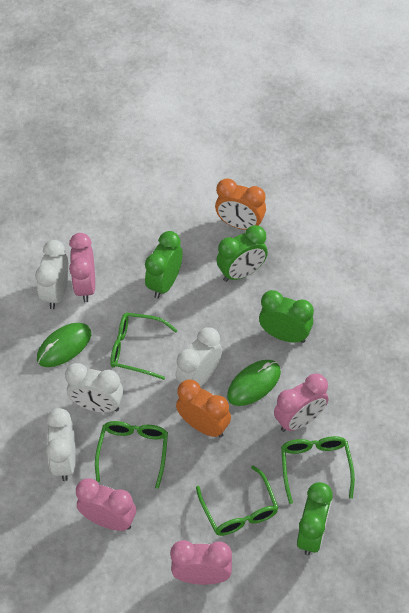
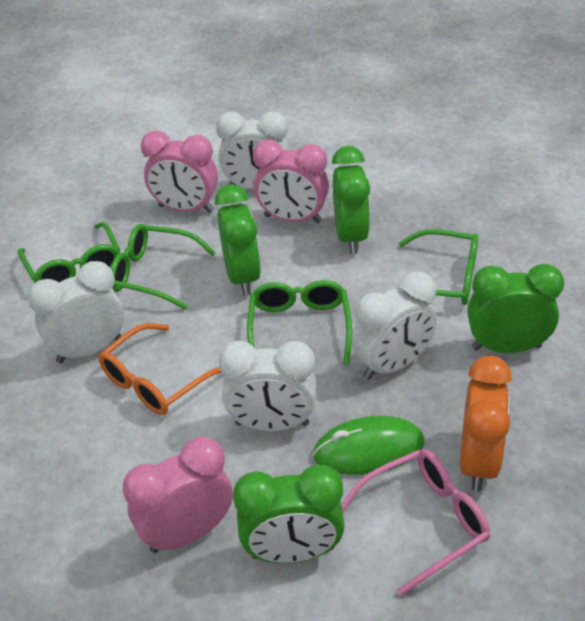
green mouse: 2 -> 1
orange clock: 2 -> 1
orange glasses: 0 -> 1
pink clock: 4 -> 3
pink glasses: 0 -> 1

